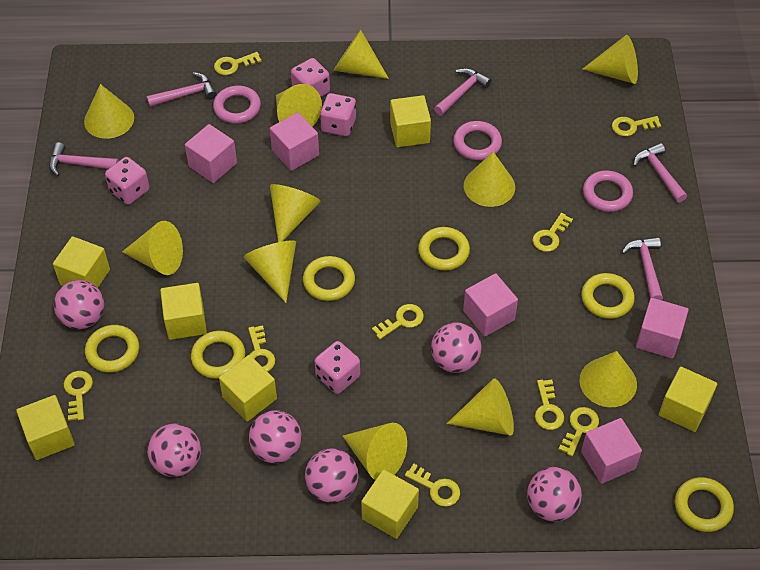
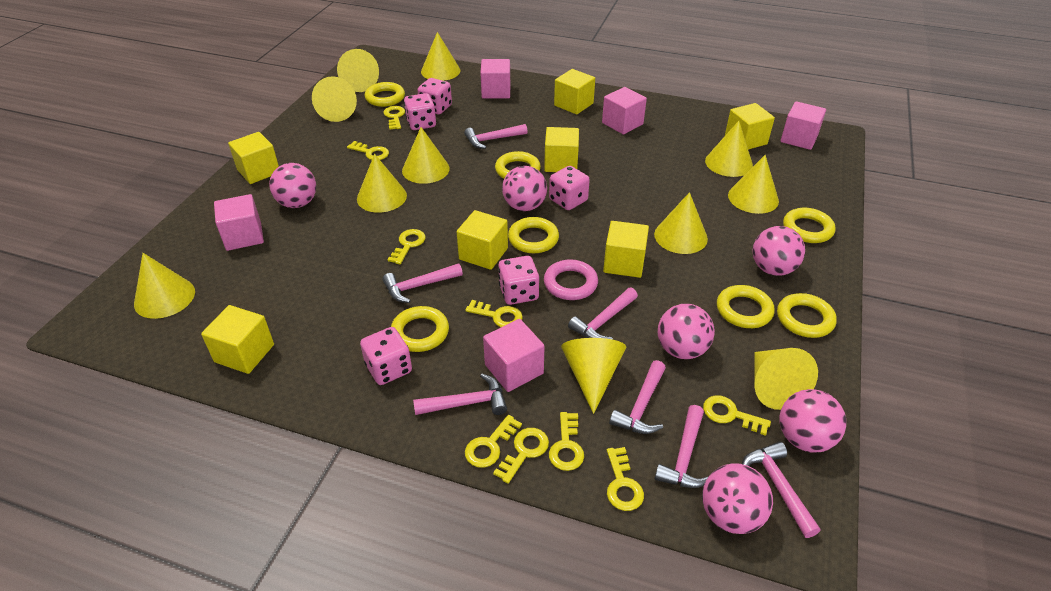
pink dice: 4 -> 5
pink hammer: 5 -> 7
pink ring: 3 -> 1
yellow ring: 6 -> 7

